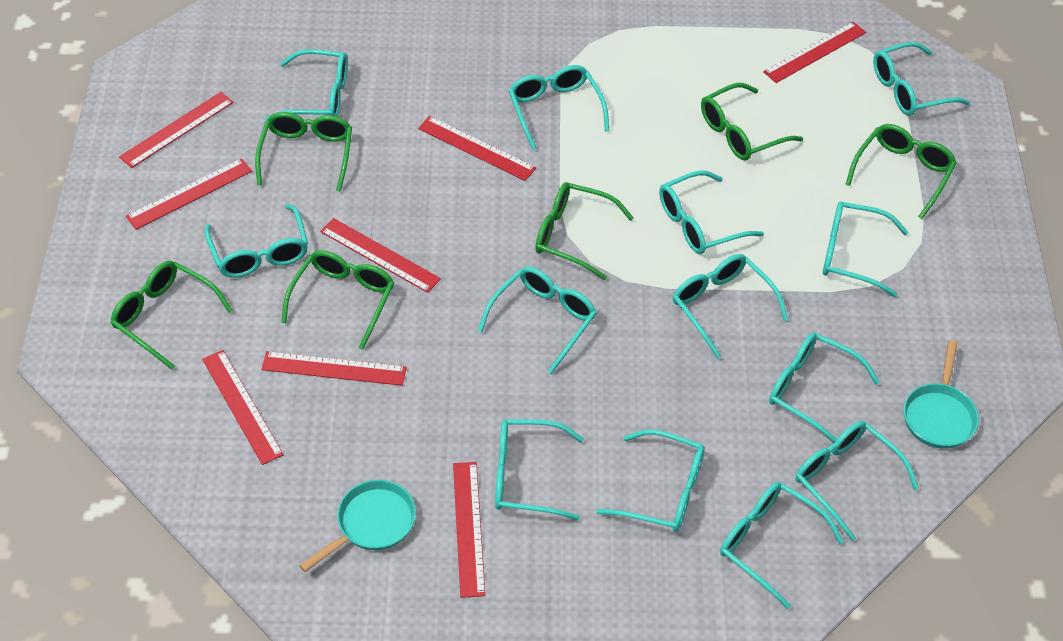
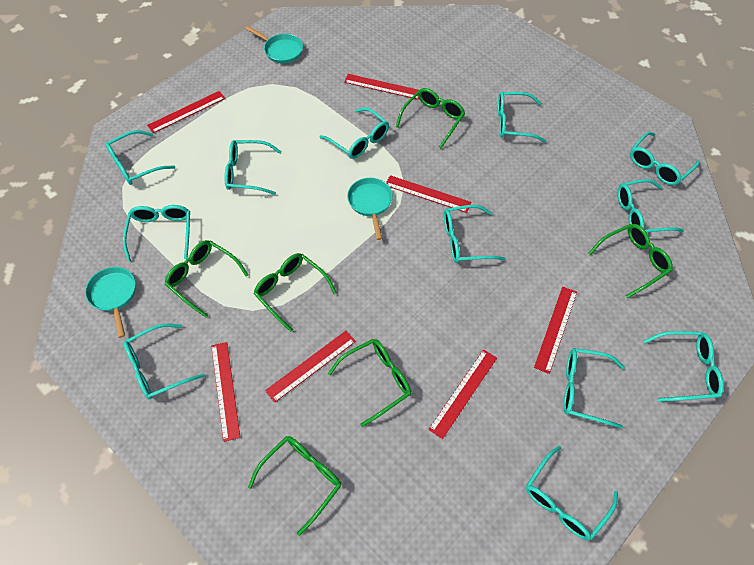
red ruler: 8 -> 7
turquoise glasses: 13 -> 12
turquoise pan: 2 -> 3

